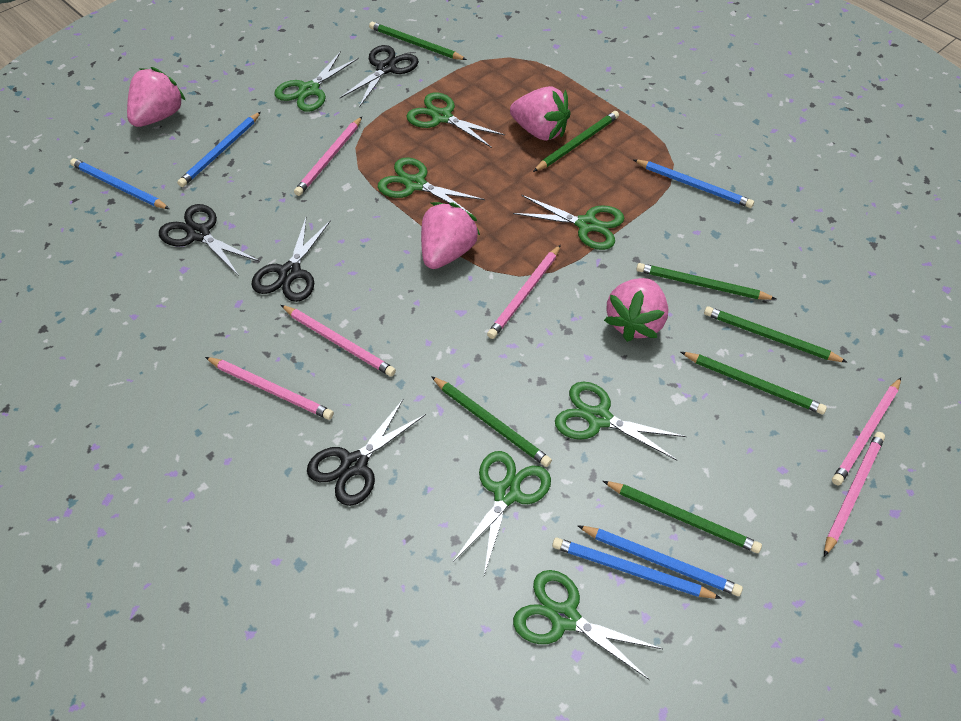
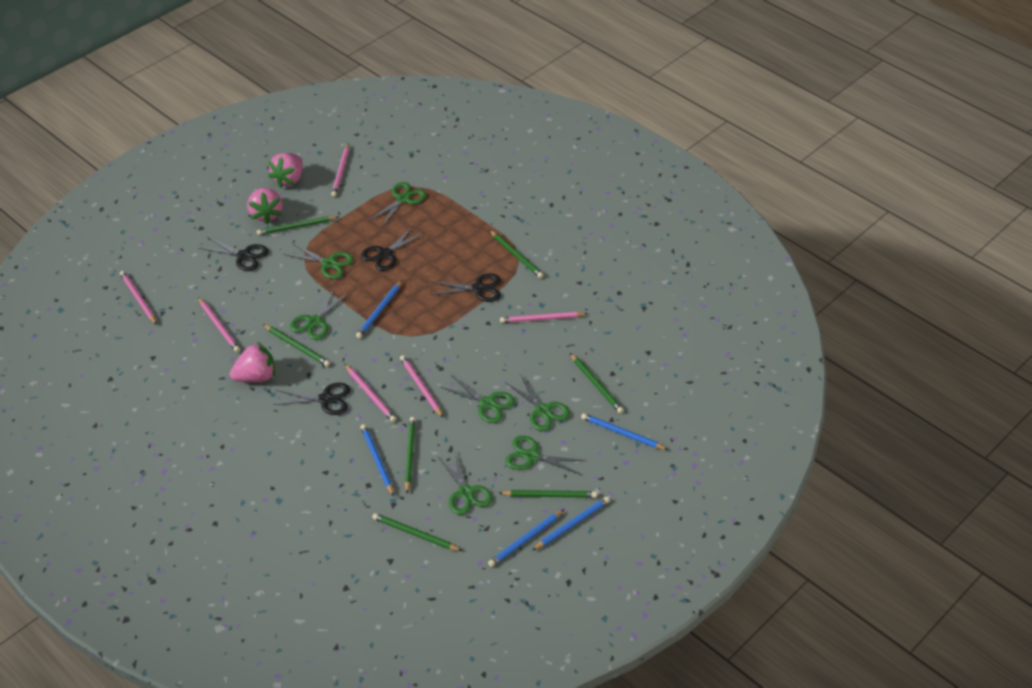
pink strawberry: 4 -> 3

